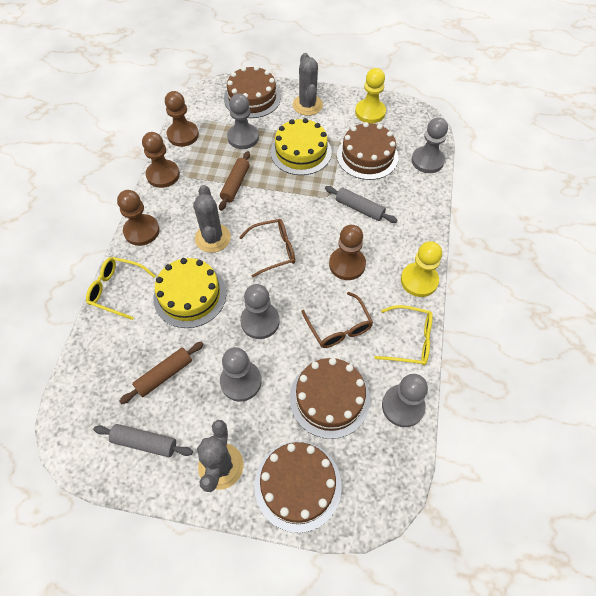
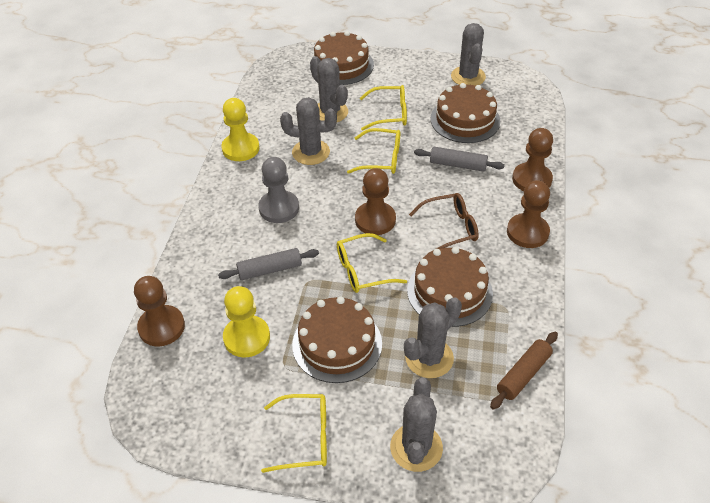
brown glasses: 2 -> 1
brown rolling pin: 2 -> 1
grey cactus: 3 -> 5
grey pawn: 5 -> 1
yellow cake: 2 -> 0
yellow glasses: 2 -> 4

